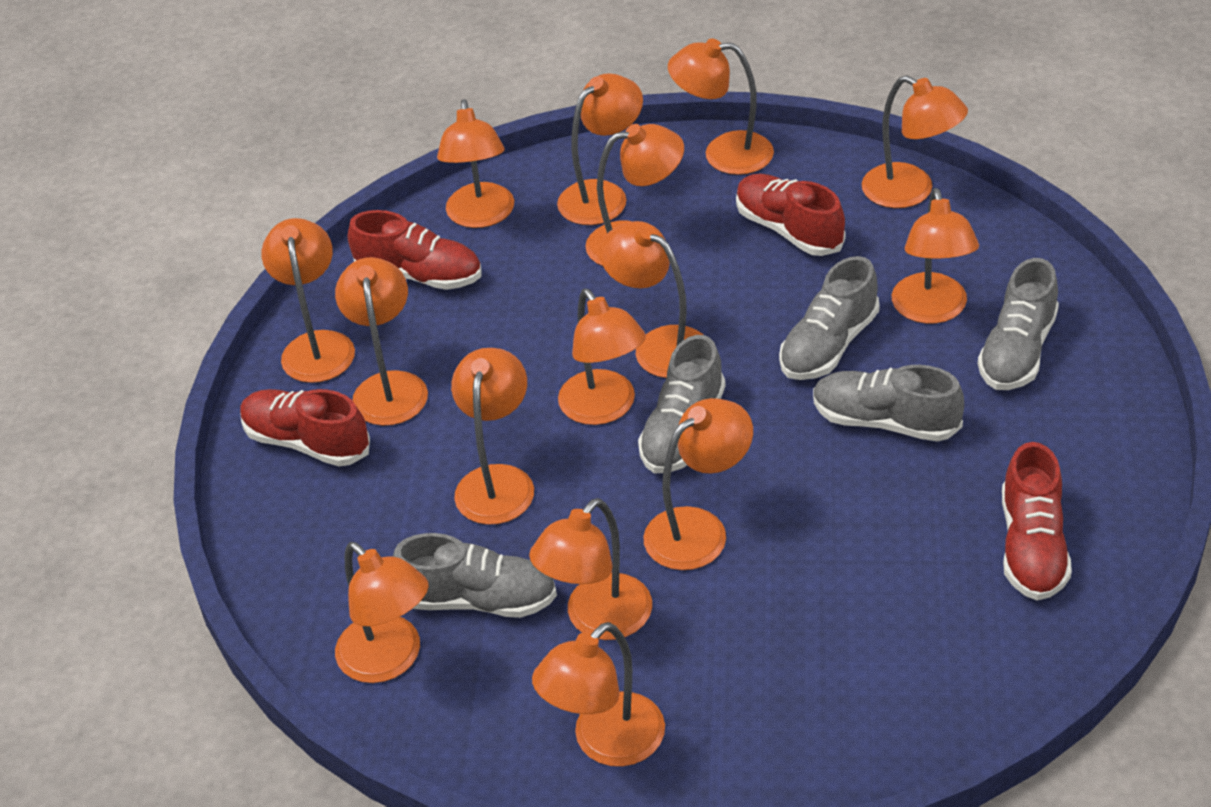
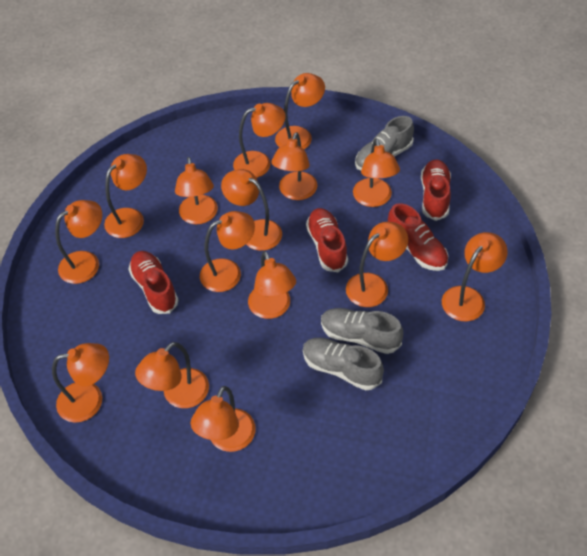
grey shoe: 5 -> 3

